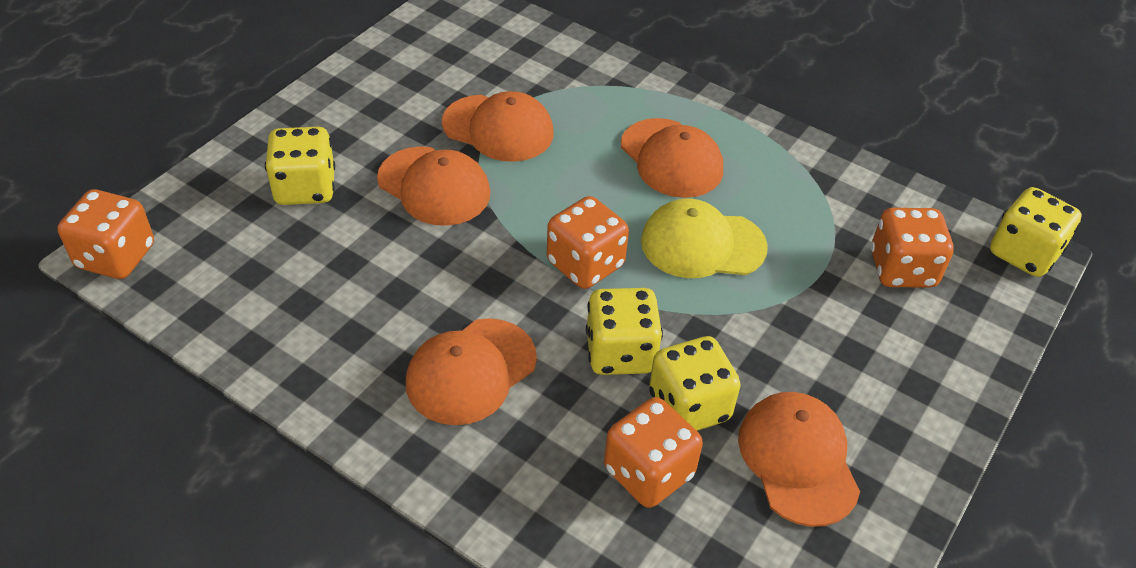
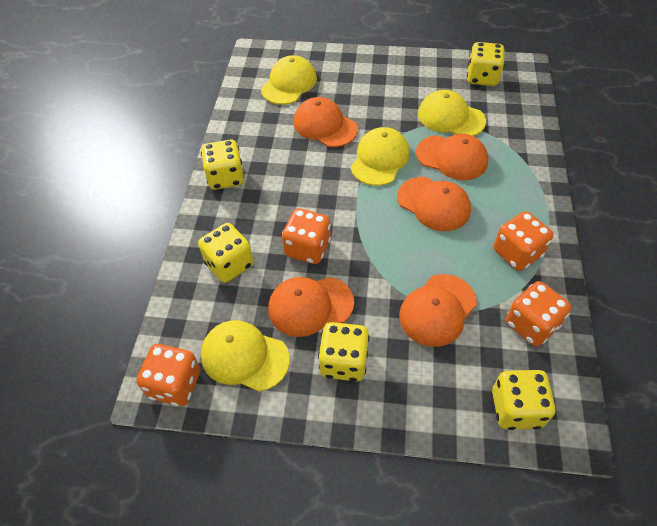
yellow cap: 1 -> 4
yellow dice: 4 -> 5

